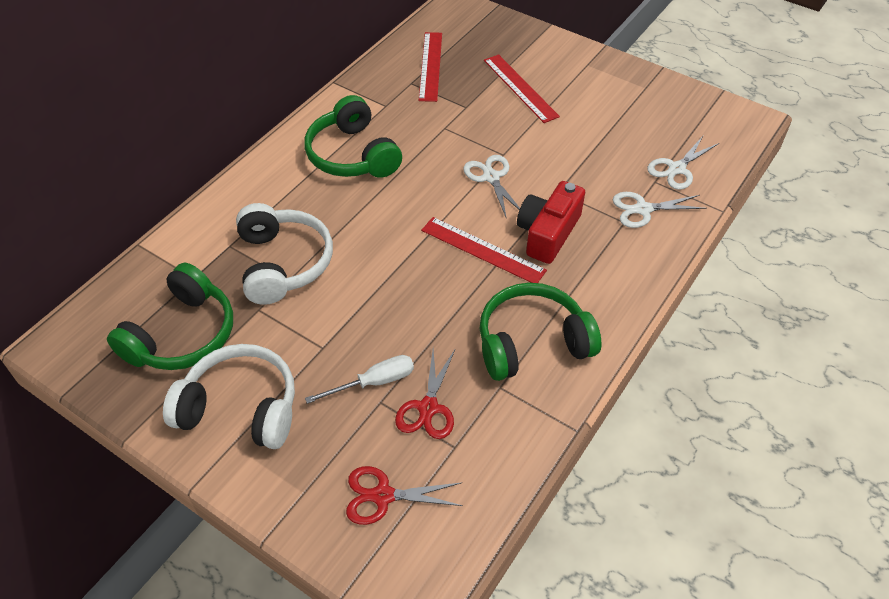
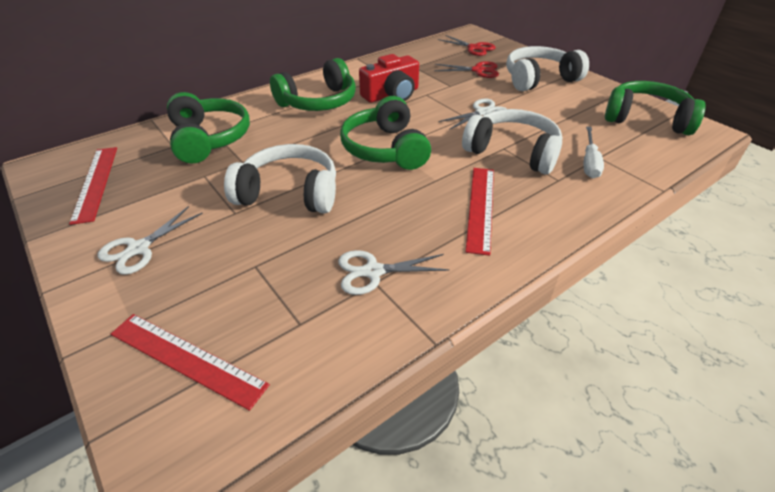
green headphones: 3 -> 4
white headphones: 2 -> 3

